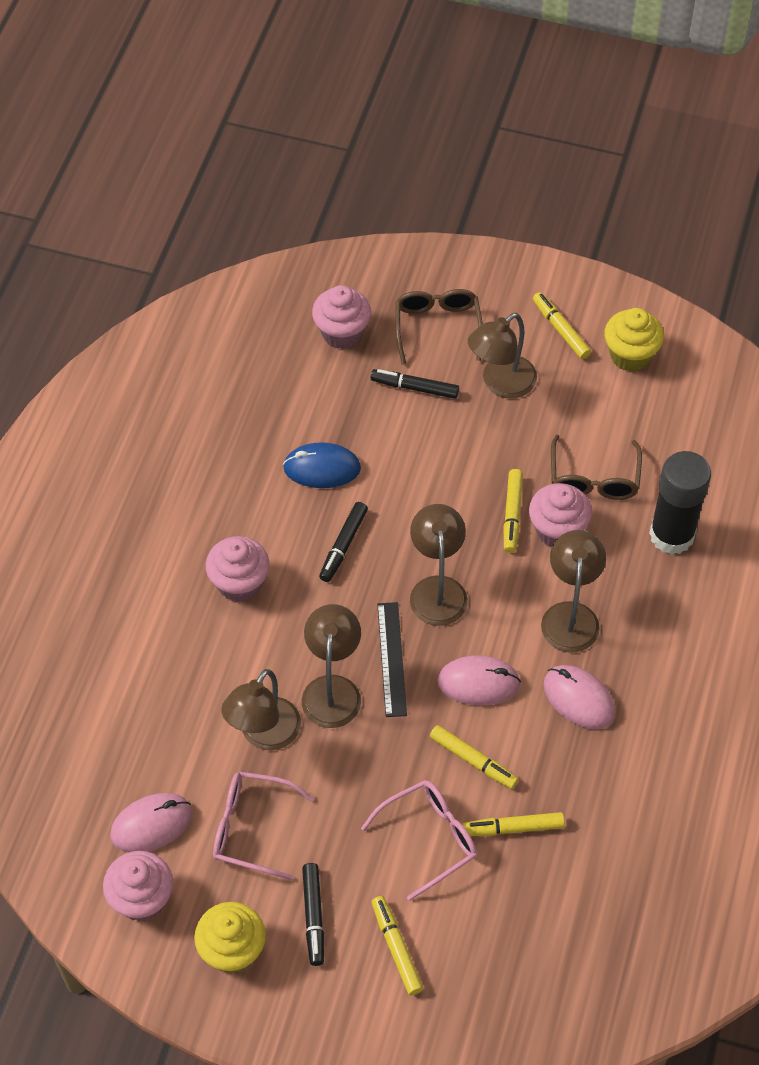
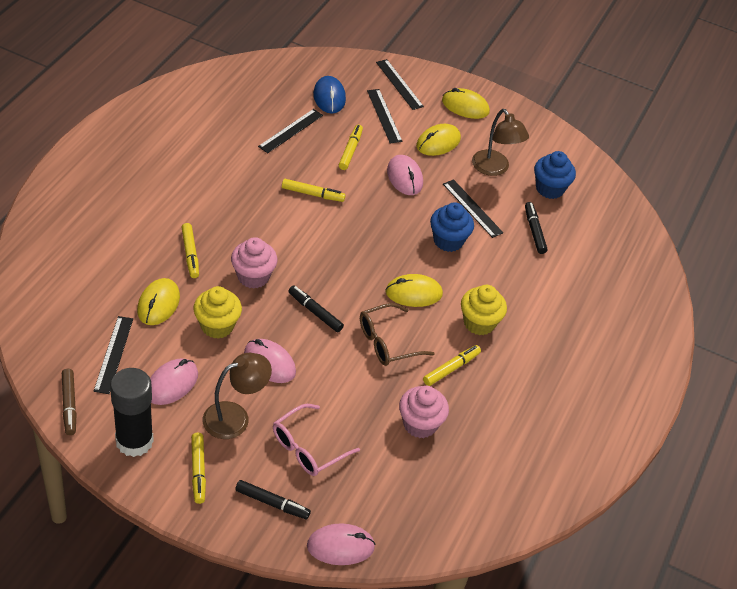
black ruler: 1 -> 5
blue cupcake: 0 -> 2
brown glasses: 2 -> 1
brown lamp: 5 -> 2
brown marker: 0 -> 1
pink cupcake: 4 -> 2
pink glasses: 2 -> 1
pink mouse: 3 -> 4
yellow mouse: 0 -> 4

